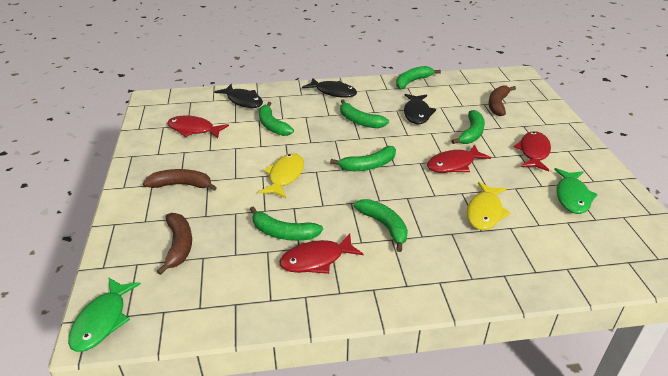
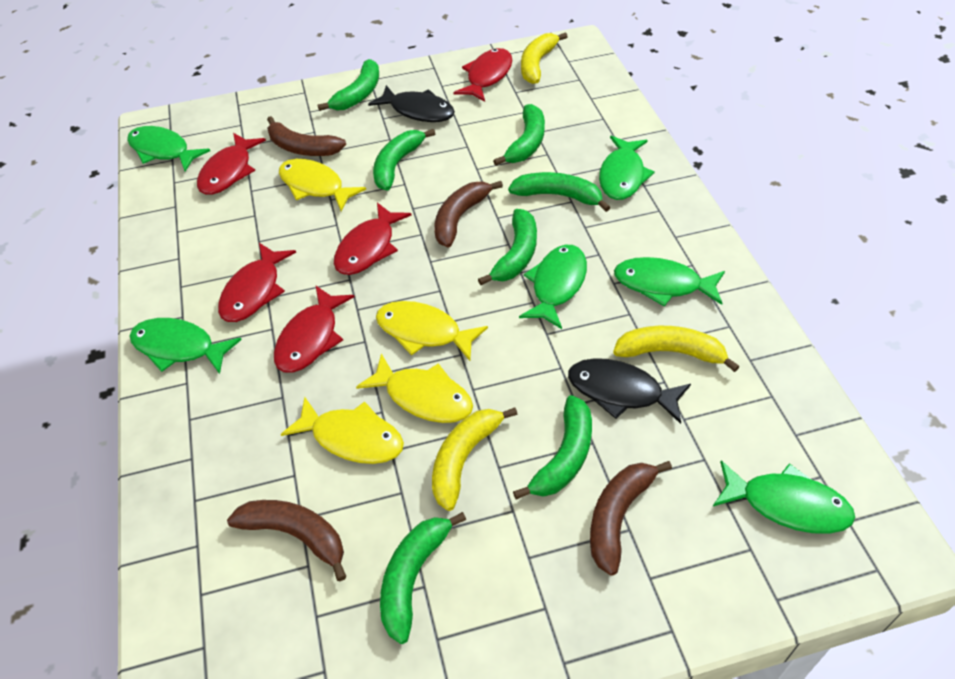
black fish: 3 -> 2
brown banana: 3 -> 4
green fish: 2 -> 6
red fish: 4 -> 5
yellow banana: 0 -> 3
yellow fish: 2 -> 4

